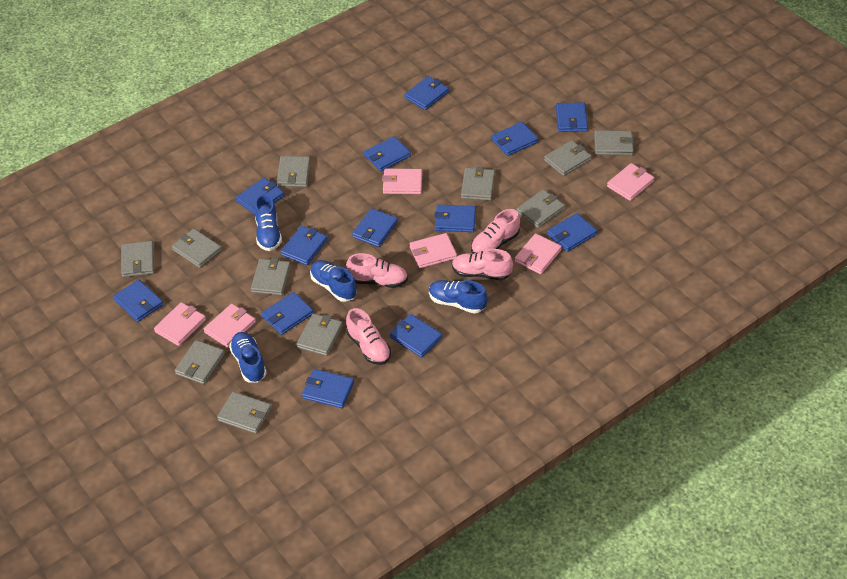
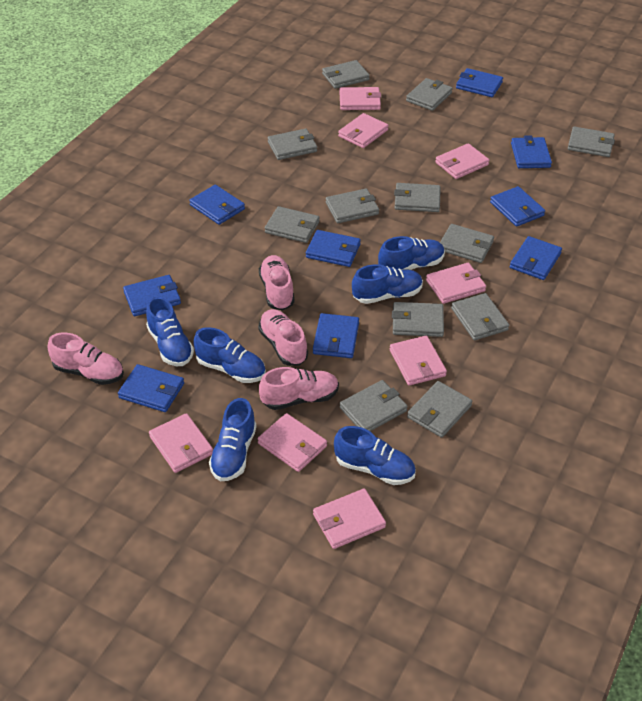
blue shoe: 4 -> 6
blue wallet: 13 -> 9
grey wallet: 11 -> 12
pink wallet: 6 -> 8

